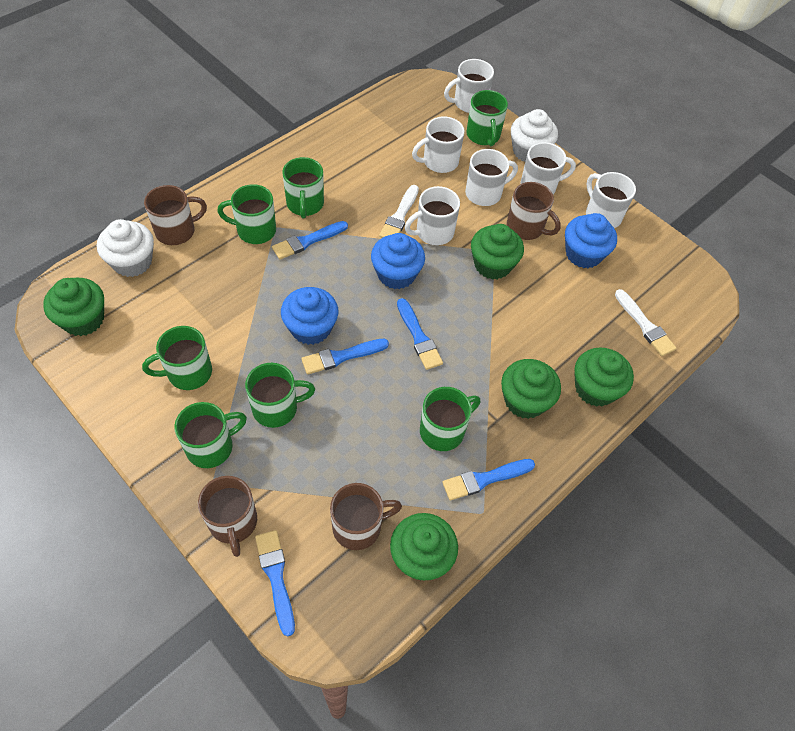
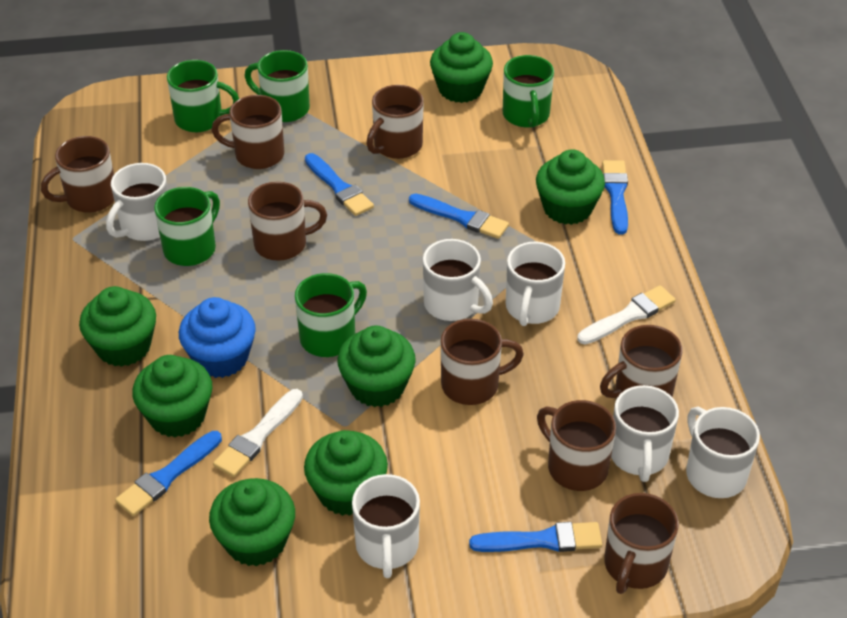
blue cupcake: 3 -> 1
brown mug: 4 -> 8
green cupcake: 5 -> 7
green mug: 7 -> 5
white cupcake: 2 -> 0

